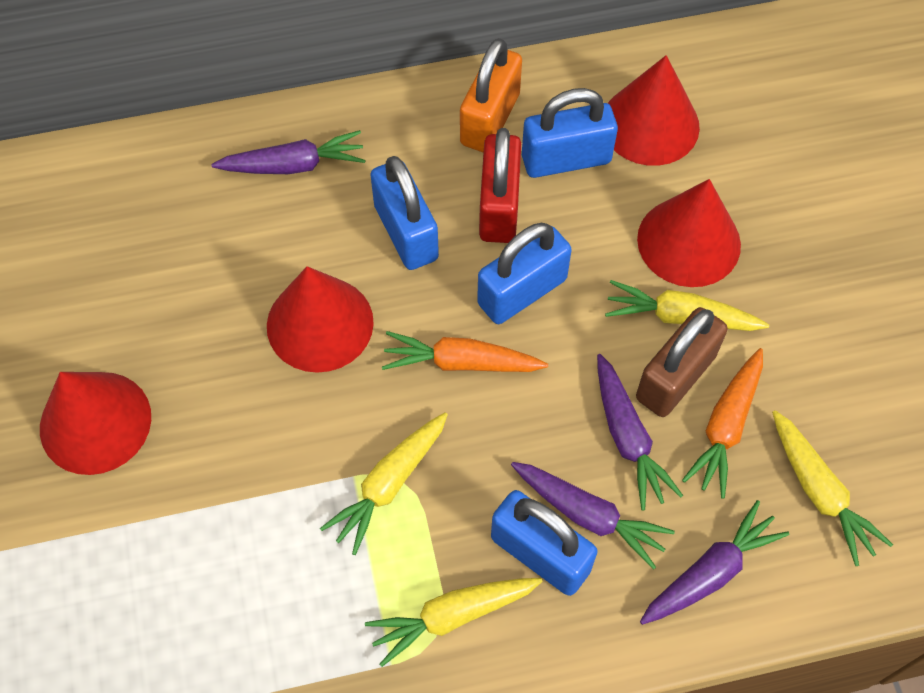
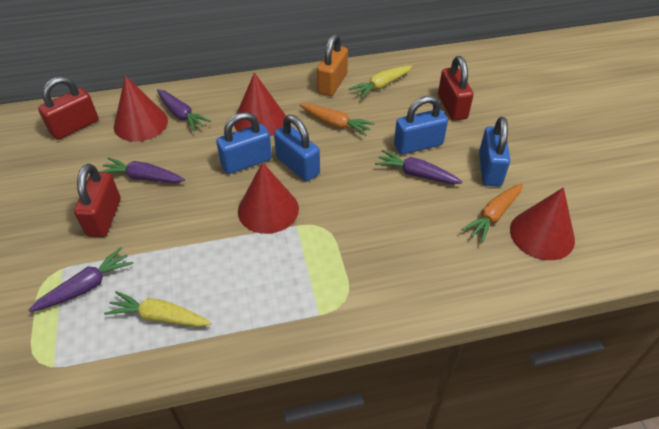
brown padlock: 1 -> 0
red padlock: 1 -> 3
yellow carrot: 4 -> 2

